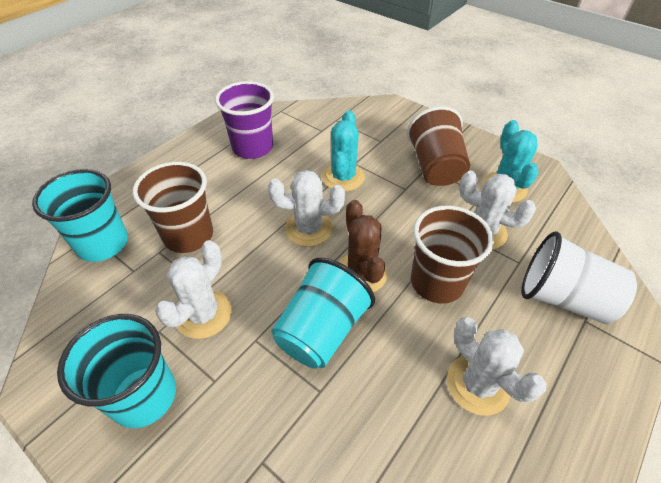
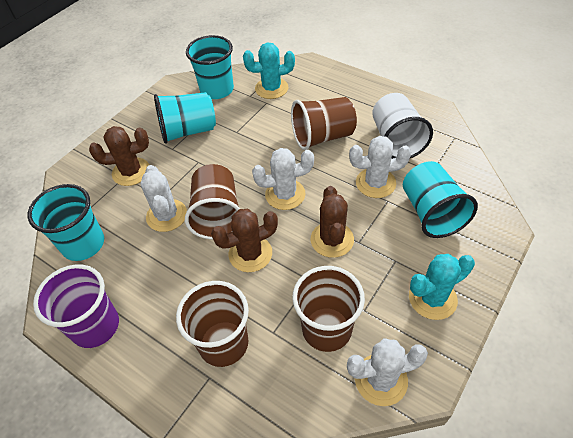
brown cactus: 1 -> 3
brown cup: 3 -> 4
turquoise cup: 3 -> 4

